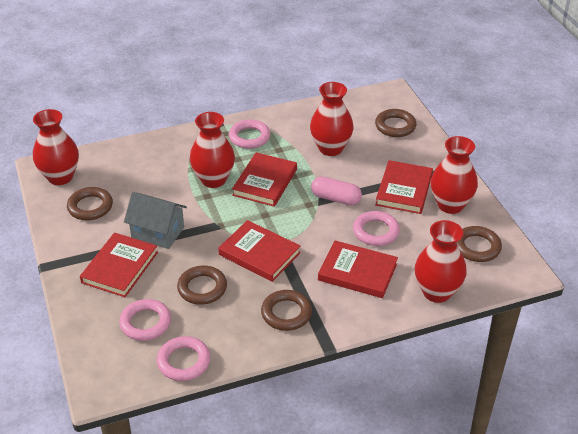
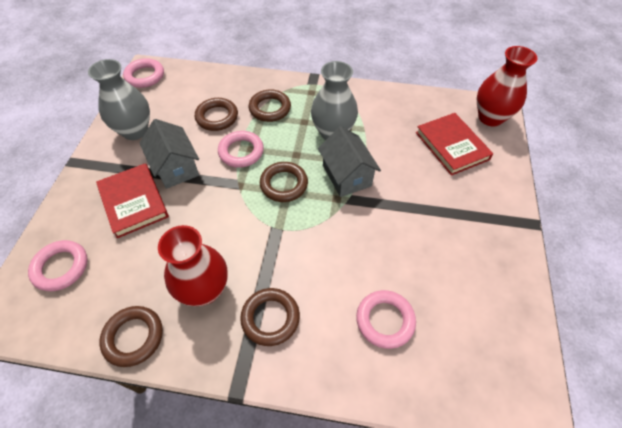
grey house: 1 -> 2
grey vase: 0 -> 2
pink capsule: 1 -> 0
red book: 5 -> 2
red vase: 5 -> 2

